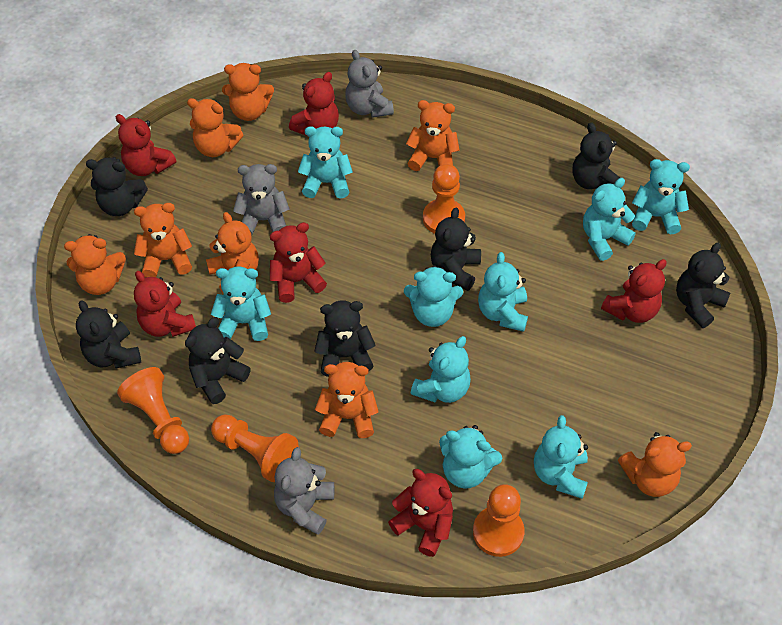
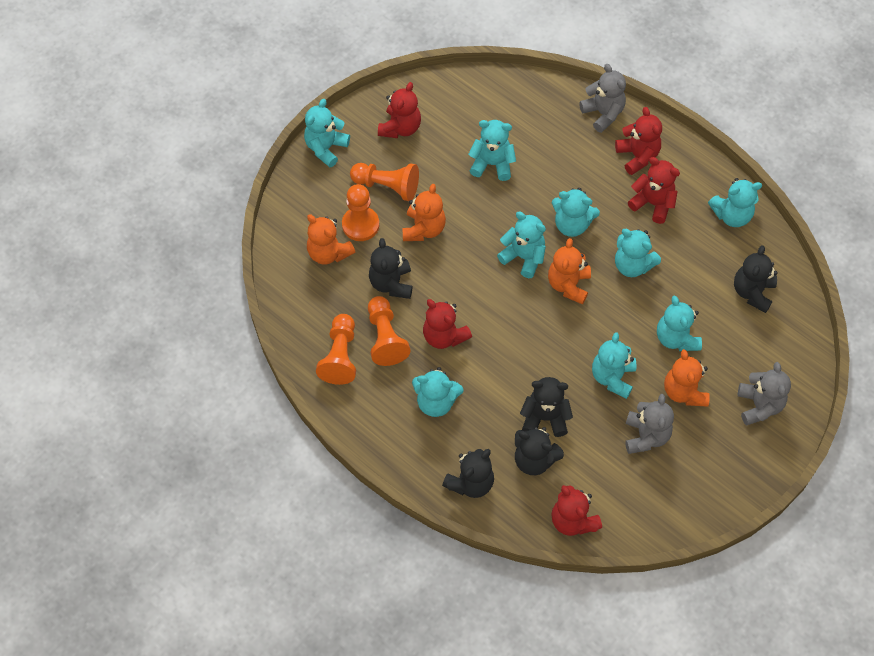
black teddy bear: 7 -> 5
orange teddy bear: 8 -> 4
red teddy bear: 6 -> 5

